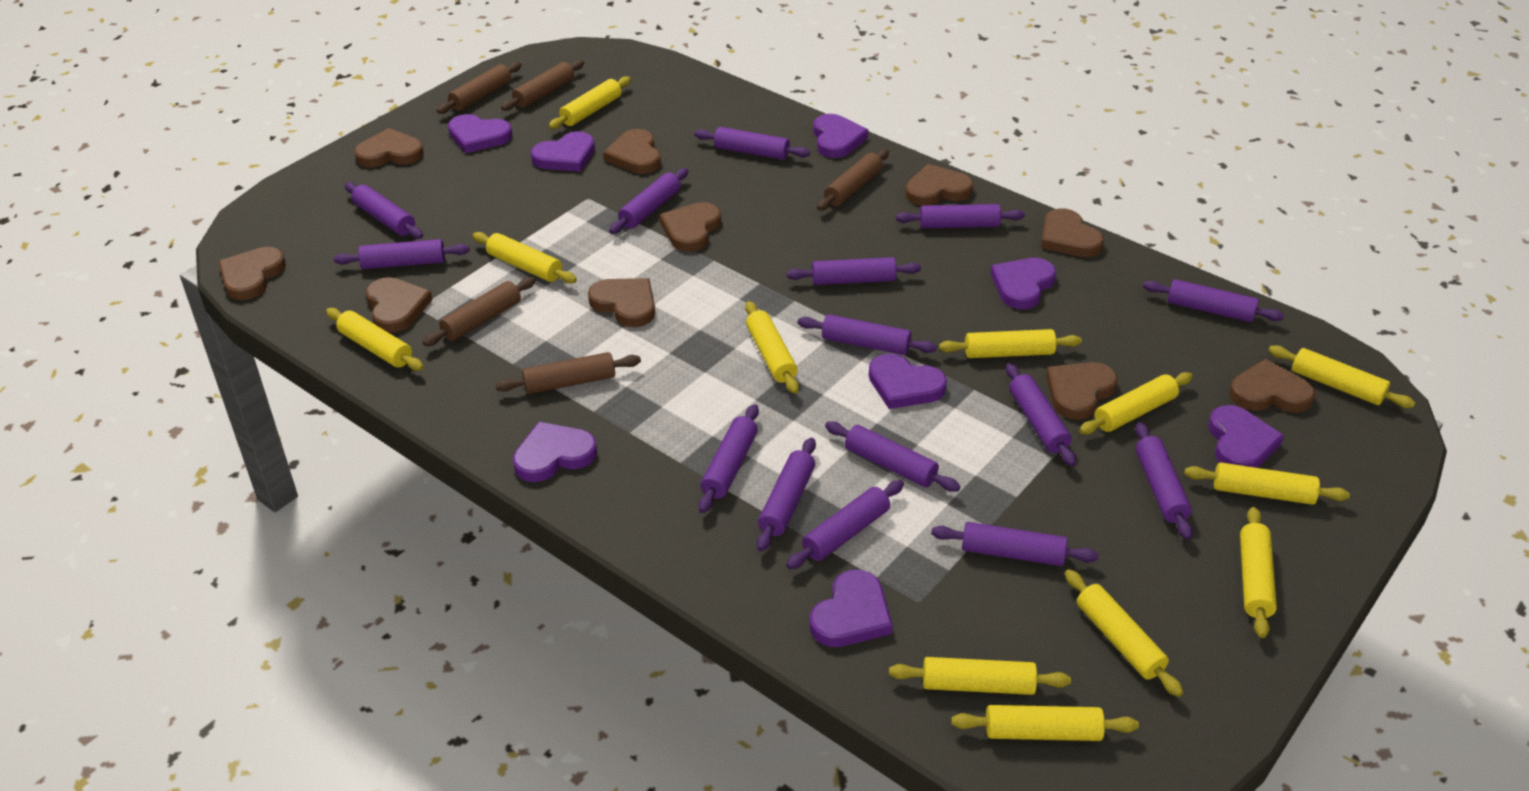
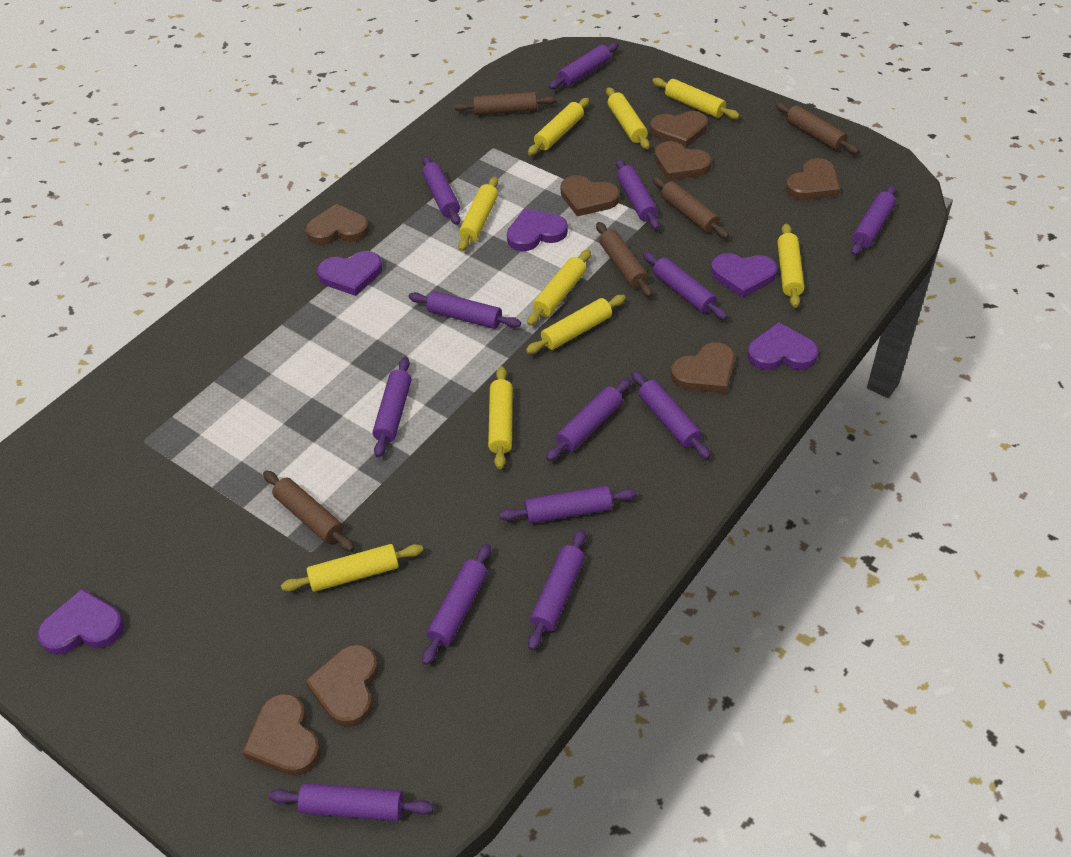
brown heart: 10 -> 8
purple heart: 8 -> 5
purple rolling pin: 15 -> 13
yellow rolling pin: 12 -> 9

